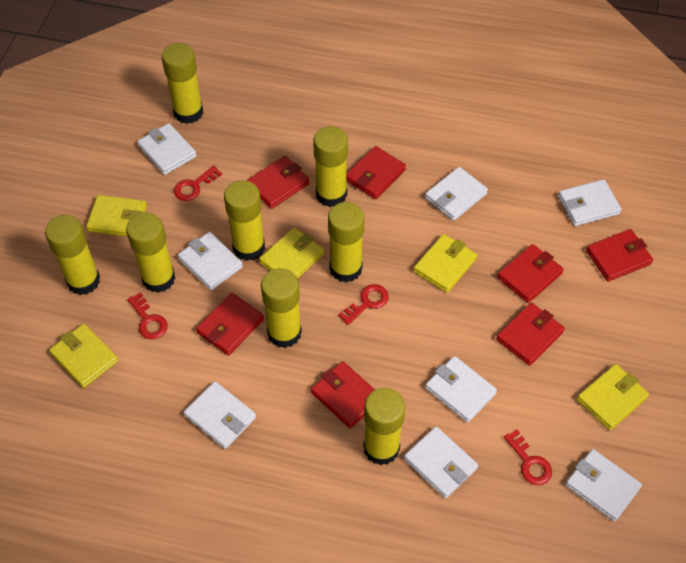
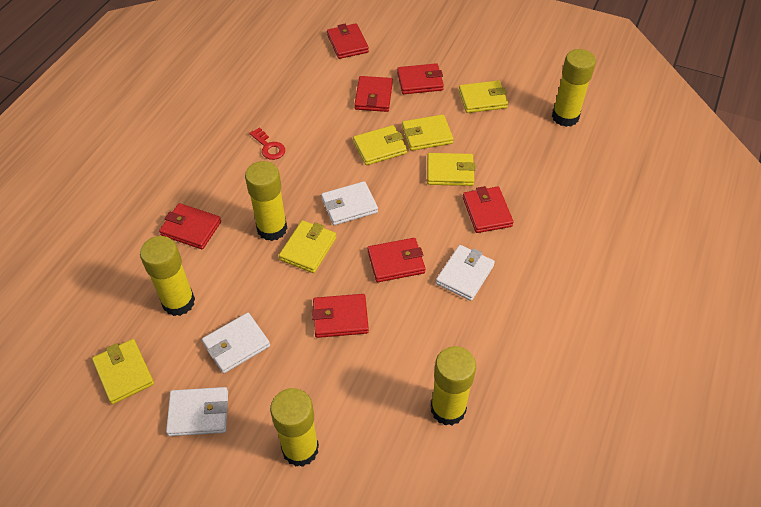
red key: 4 -> 1
white wallet: 8 -> 4
yellow glue stick: 8 -> 5
yellow wallet: 5 -> 6

